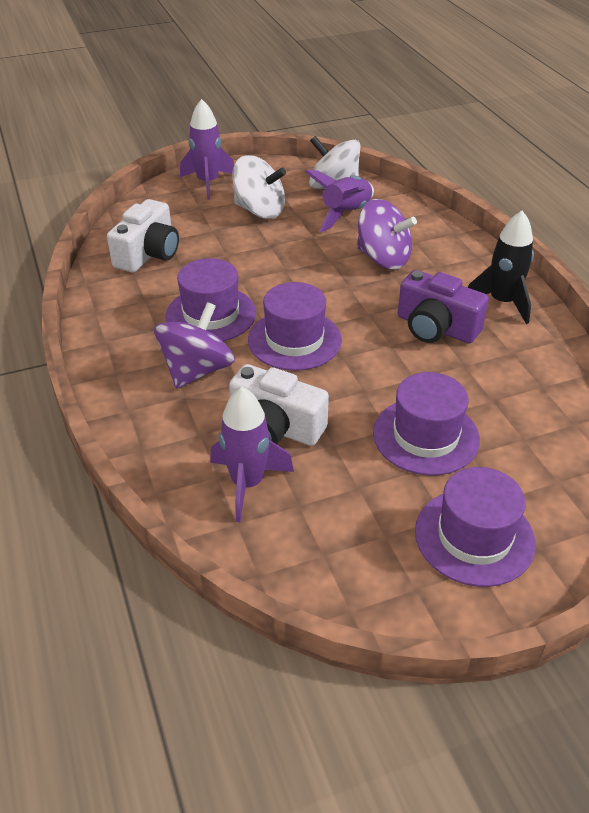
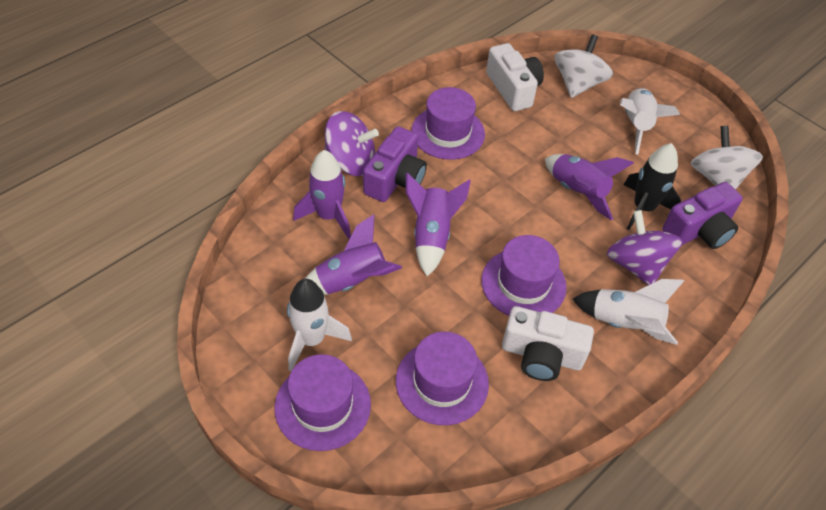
purple camera: 1 -> 2
purple rocket: 3 -> 4
white rocket: 0 -> 3

